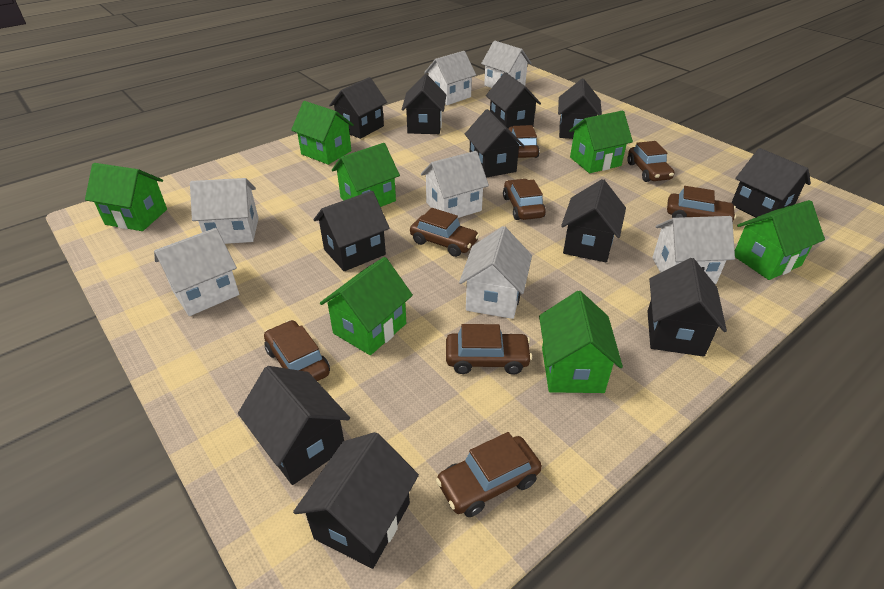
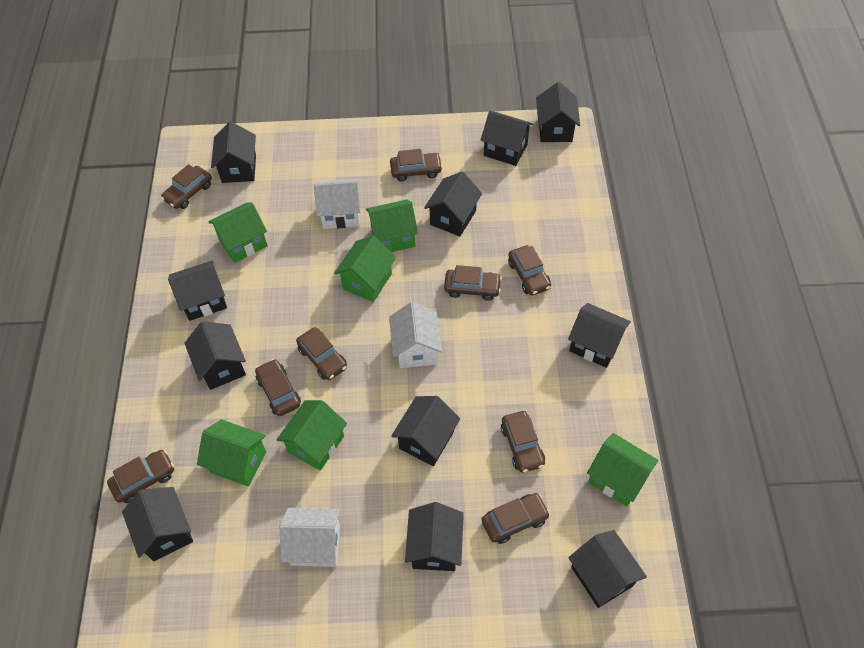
brown car: 8 -> 9
green house: 7 -> 6
white house: 7 -> 3

